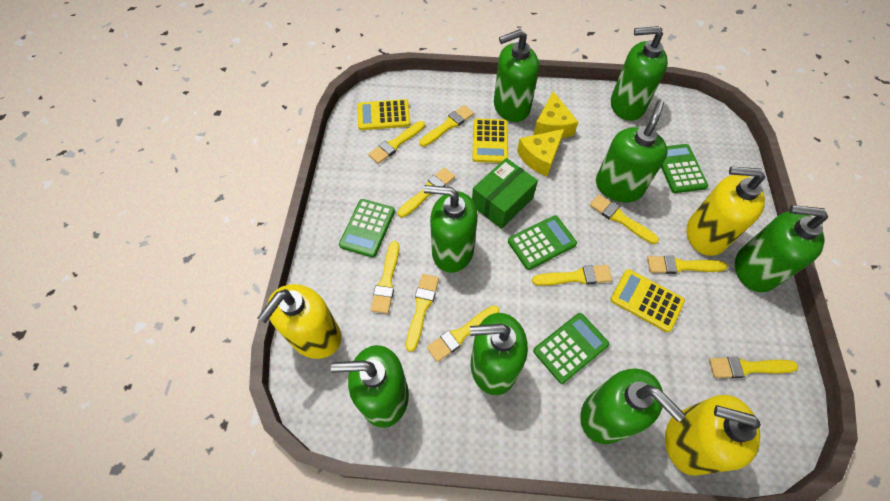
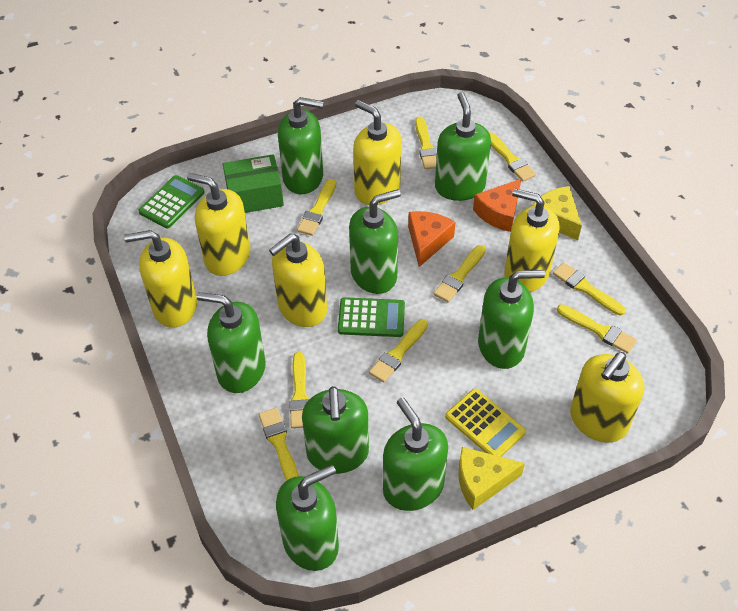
green calculator: 4 -> 2
orange cheese: 0 -> 2
yellow brush: 10 -> 9
yellow calculator: 3 -> 1
yellow soap dispenser: 3 -> 6

